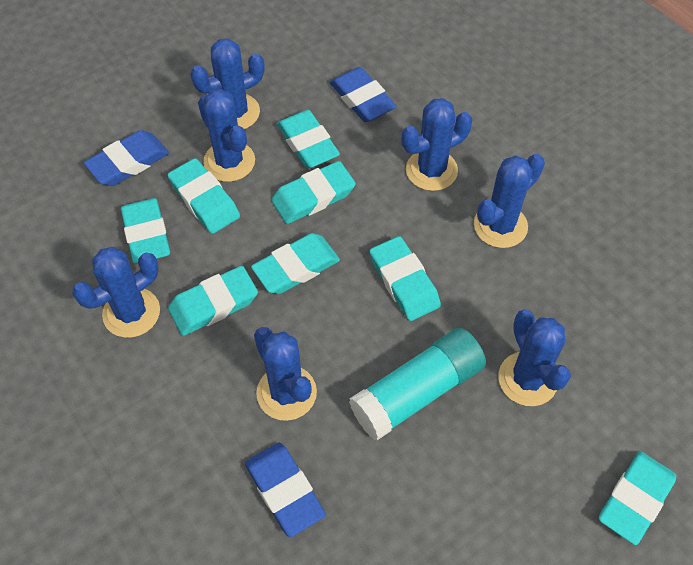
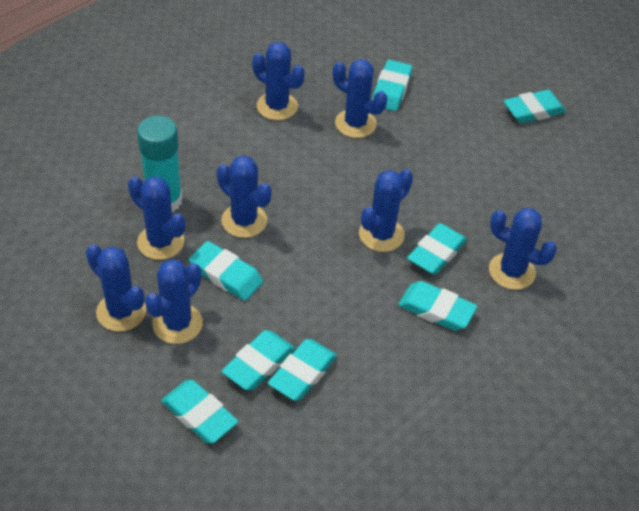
blue cactus: 7 -> 8
blue eraser: 3 -> 0

